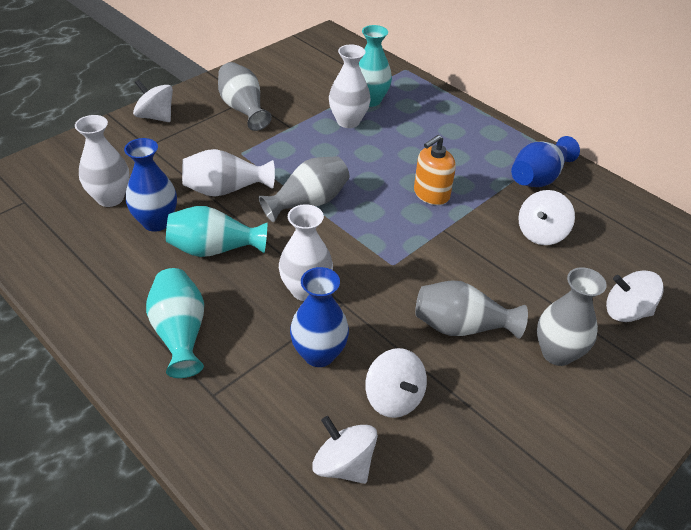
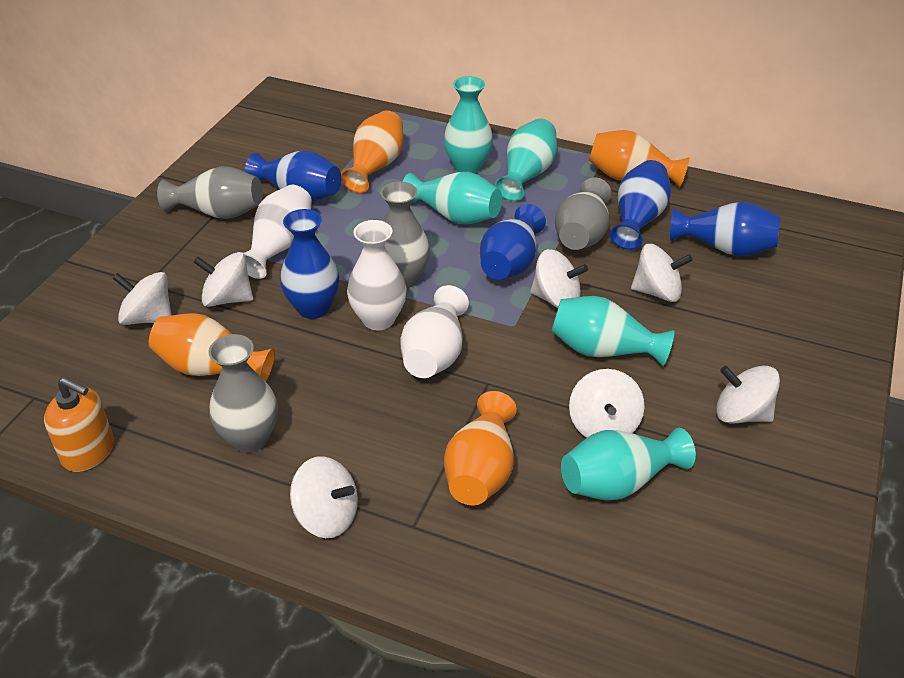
blue vase: 3 -> 5
orange vase: 0 -> 4
turquoise vase: 3 -> 5
white spinning top: 5 -> 7
white vase: 4 -> 3

